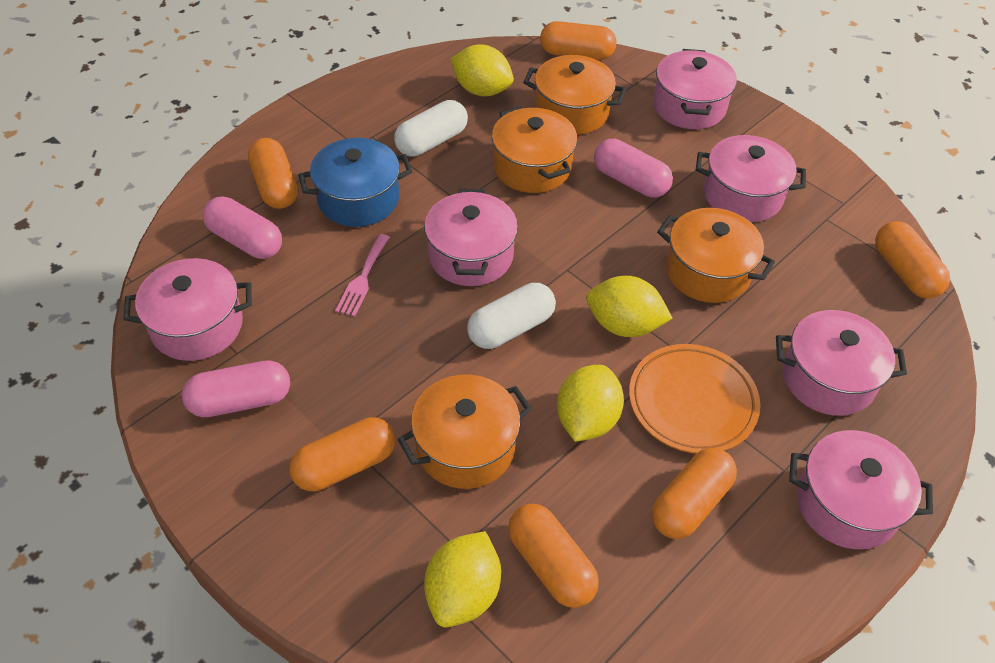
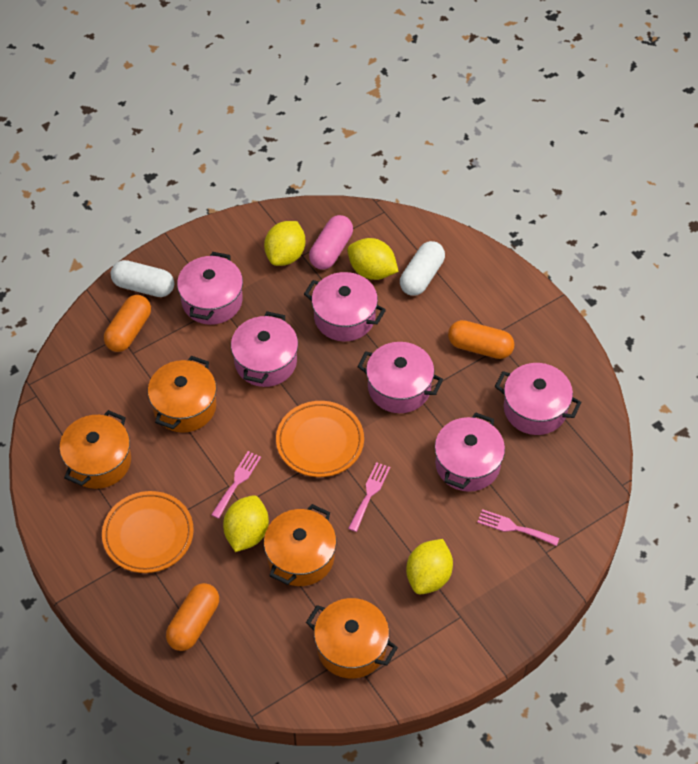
blue pot: 1 -> 0
orange capsule: 6 -> 3
orange plate: 1 -> 2
pink capsule: 3 -> 1
pink fork: 1 -> 3

